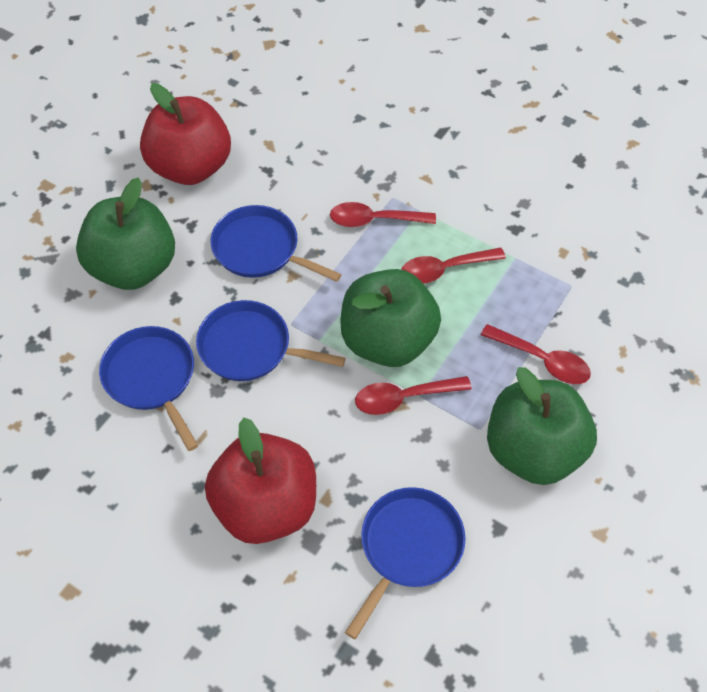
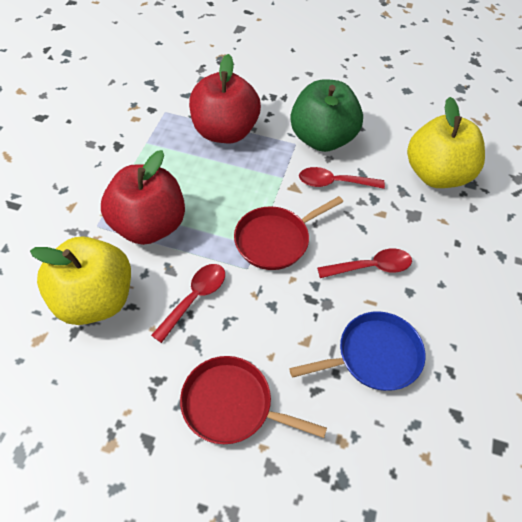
blue pan: 4 -> 1
green apple: 3 -> 1
red pan: 0 -> 2
red spoon: 4 -> 3
yellow apple: 0 -> 2

